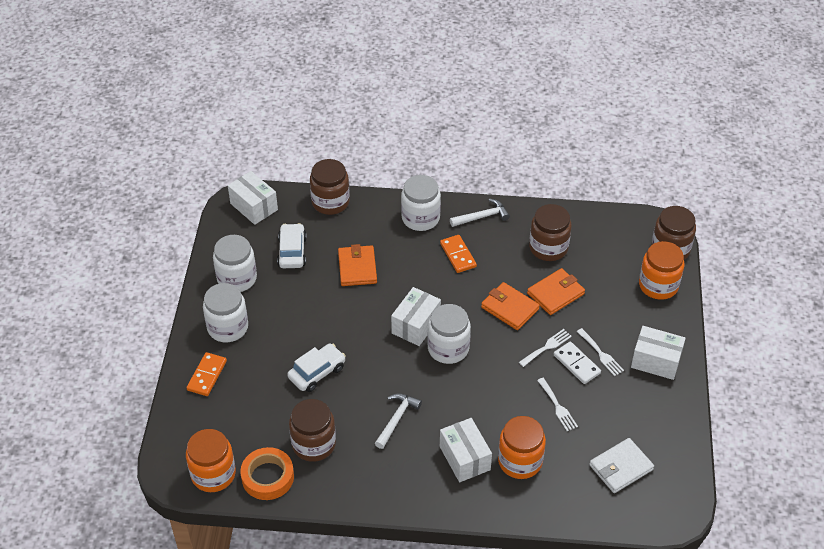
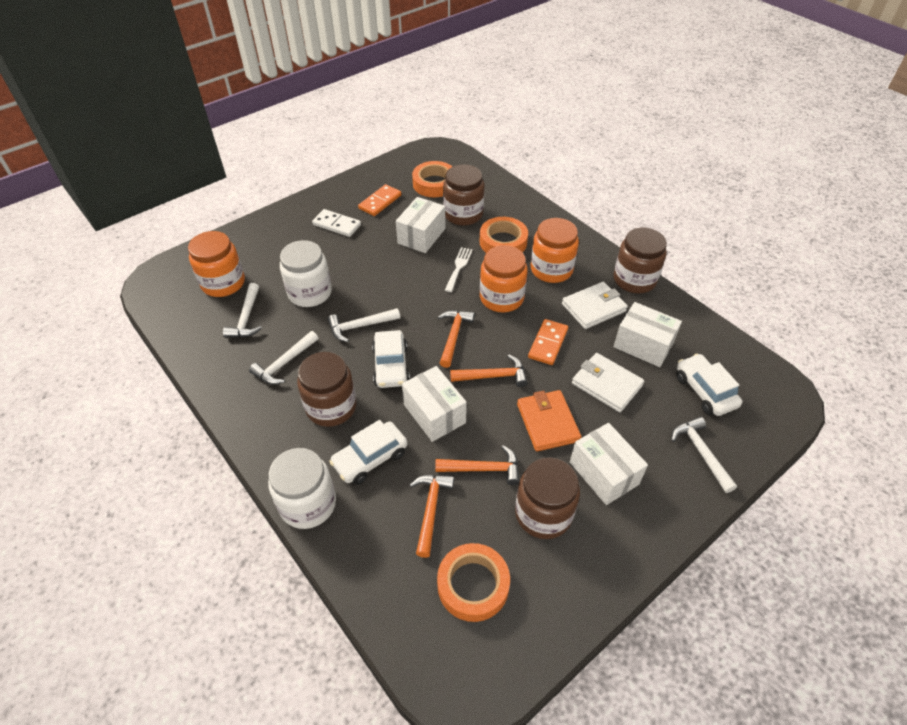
orange hammer: 0 -> 4
orange tape: 1 -> 3
orange wallet: 3 -> 1
white car: 2 -> 3
white fork: 3 -> 1
white hammer: 2 -> 4
white jar: 4 -> 2
white wallet: 1 -> 2

